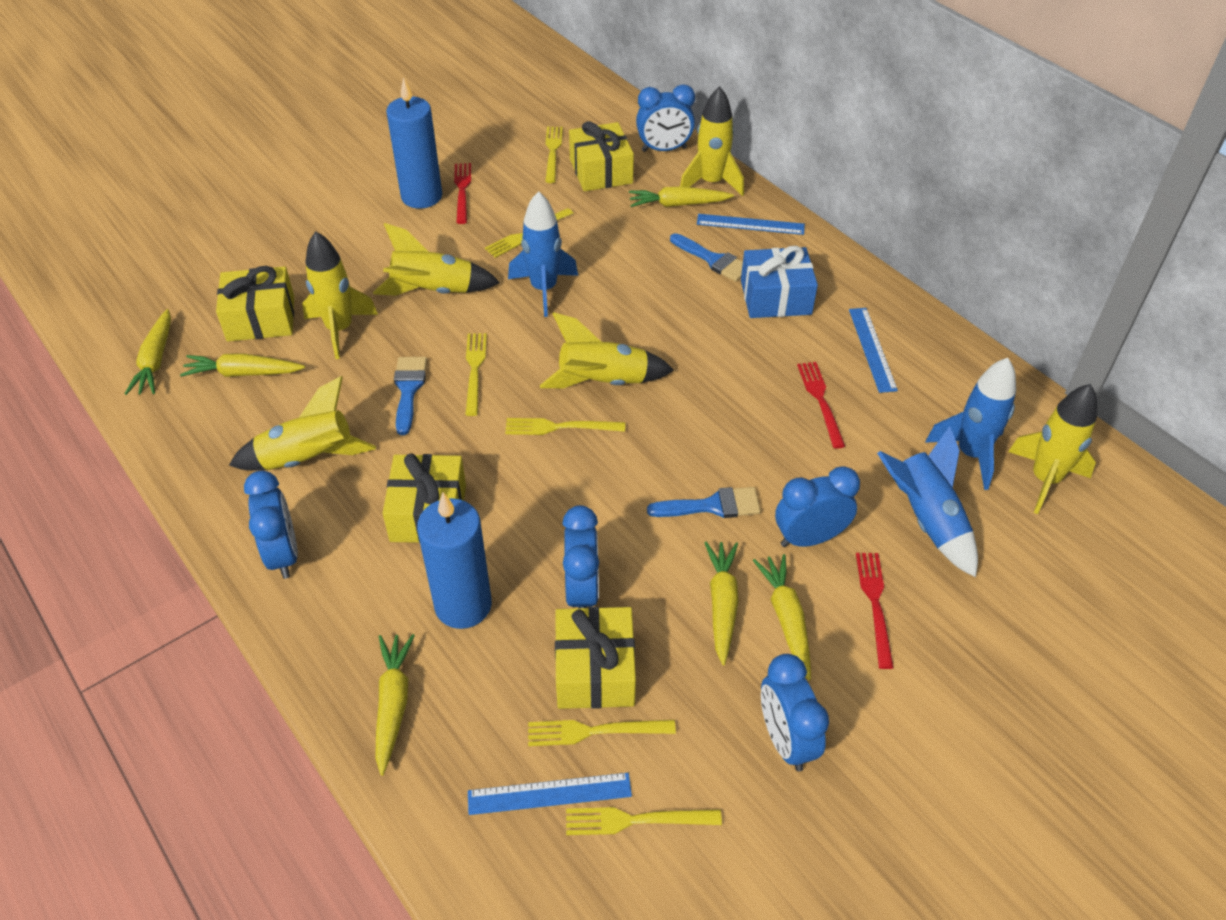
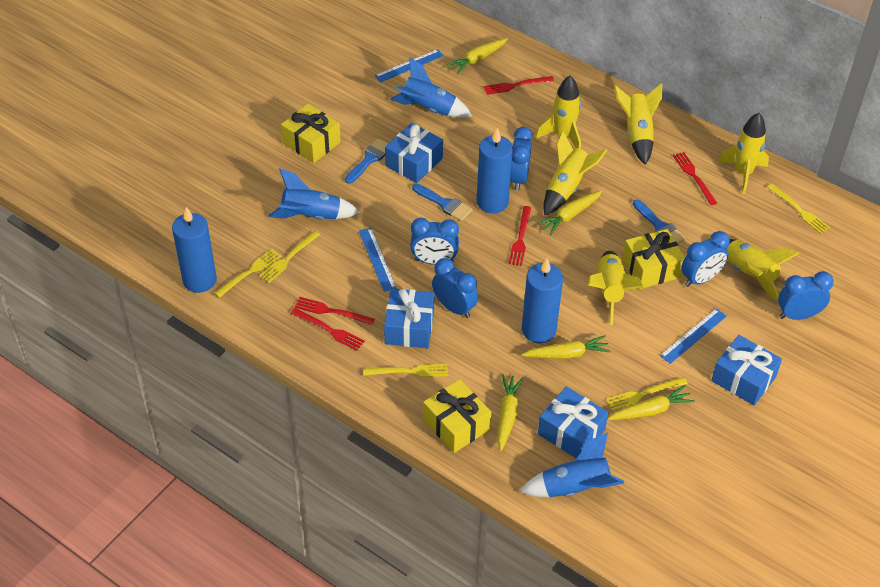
blue candle: 2 -> 3
blue gift: 1 -> 4
red fork: 3 -> 5
yellow carrot: 6 -> 5
yellow fork: 6 -> 5
yellow gift: 4 -> 3

